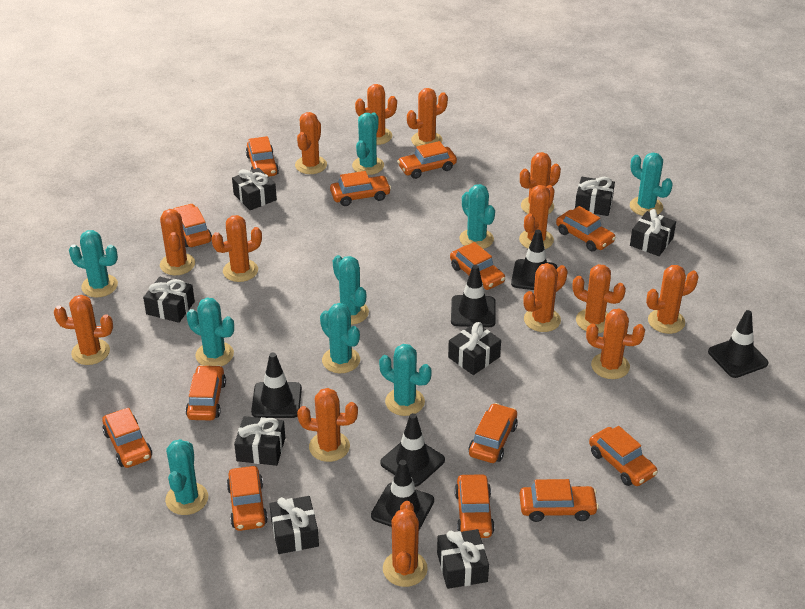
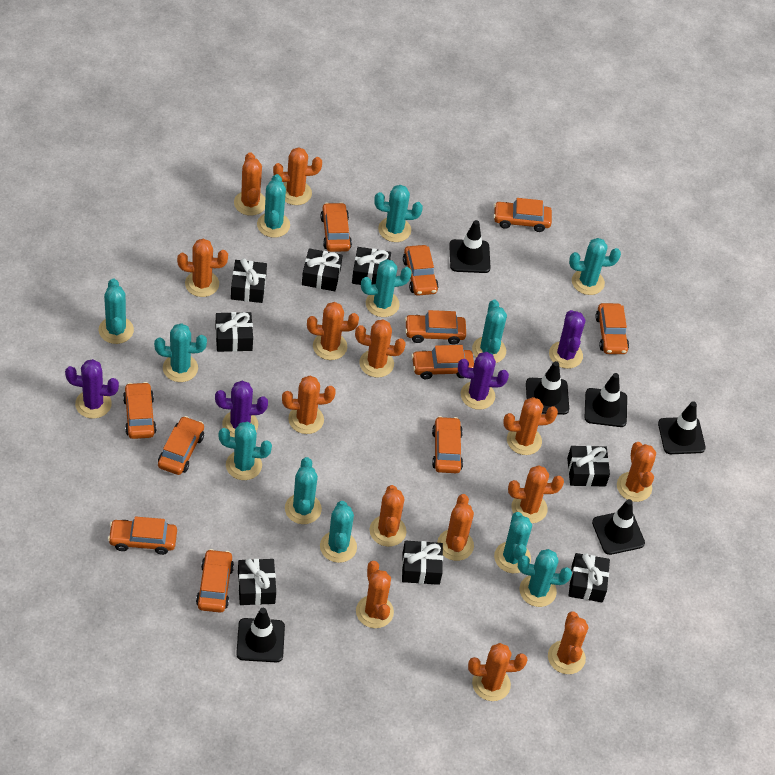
orange car: 13 -> 11
purple cactus: 0 -> 4
turquoise cactus: 9 -> 12

